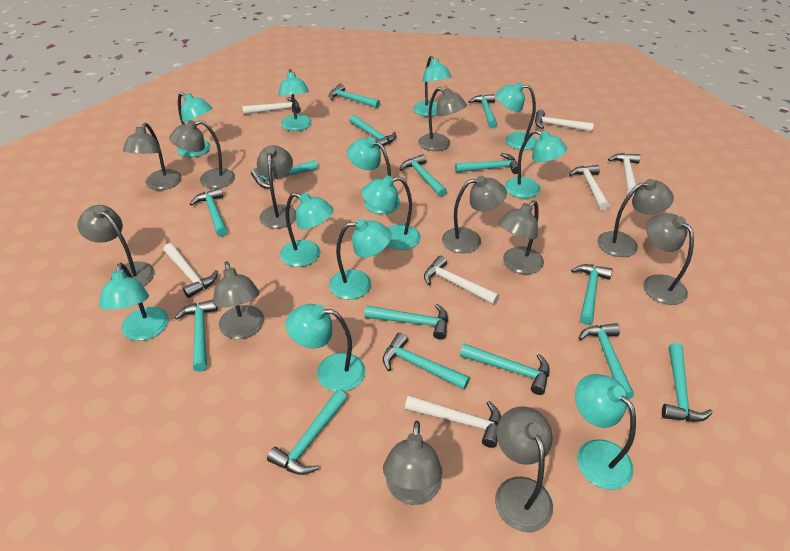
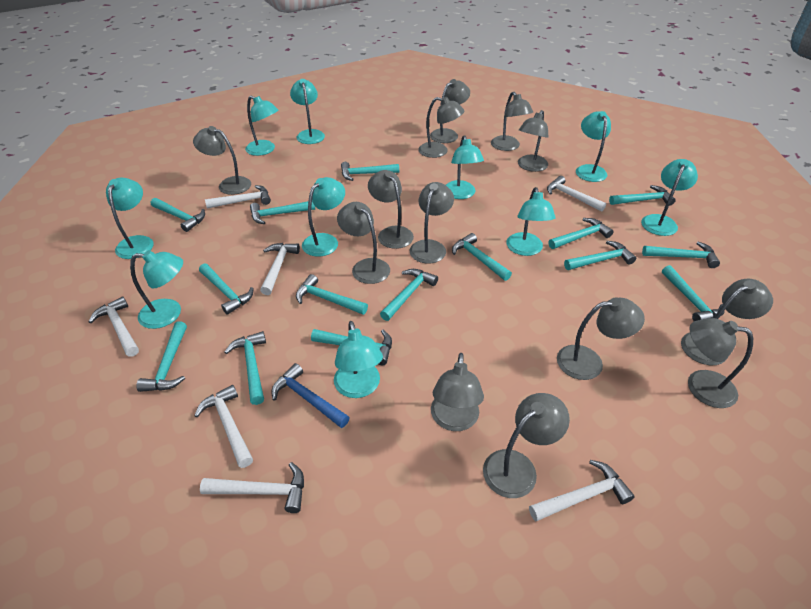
blue hammer: 0 -> 1
grey lamp: 12 -> 13
turquoise lamp: 12 -> 10

